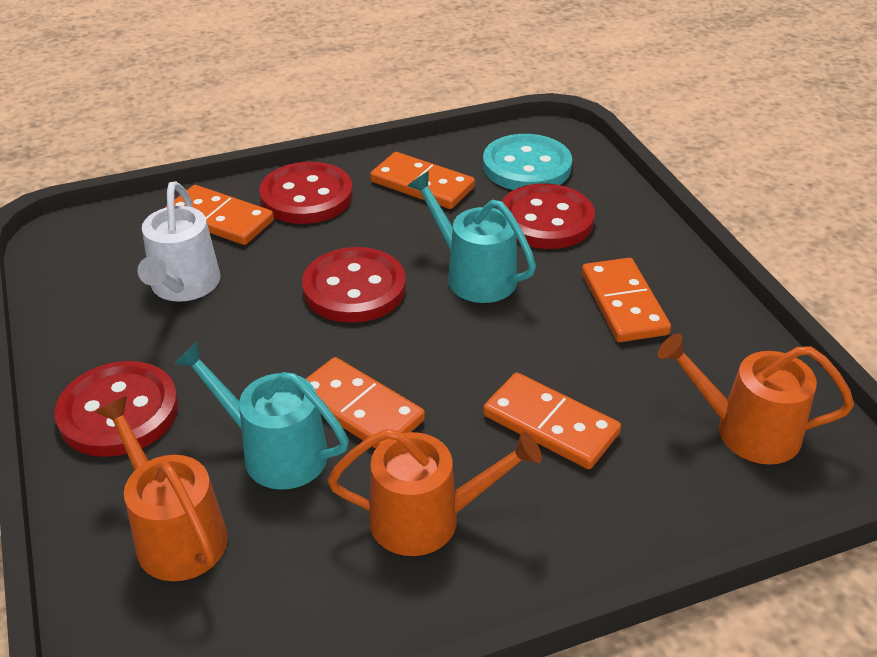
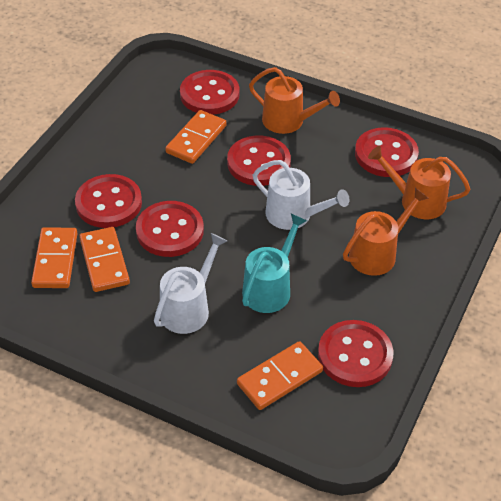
orange domino: 5 -> 4
red button: 4 -> 6
turquoise button: 1 -> 0
turquoise watering can: 2 -> 1
white watering can: 1 -> 2

